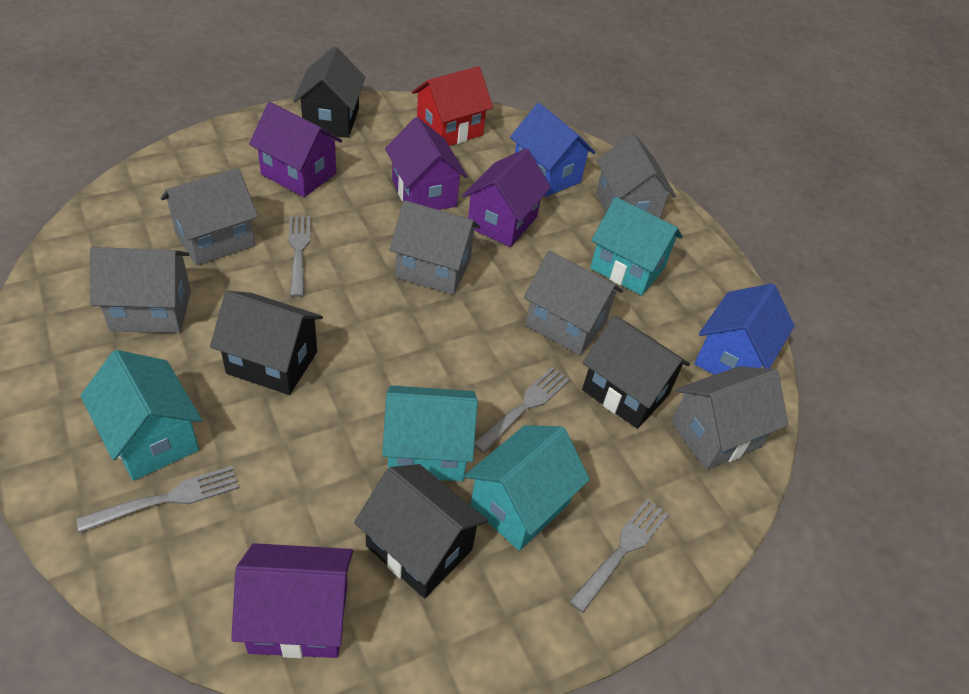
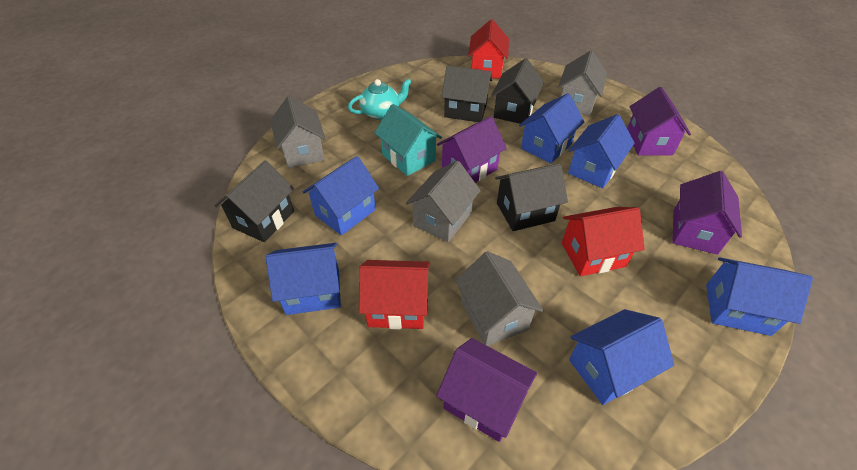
blue house: 2 -> 6
grey fork: 4 -> 0
grey house: 6 -> 4
red house: 1 -> 3
turquoise house: 4 -> 1
turquoise teapot: 0 -> 1

